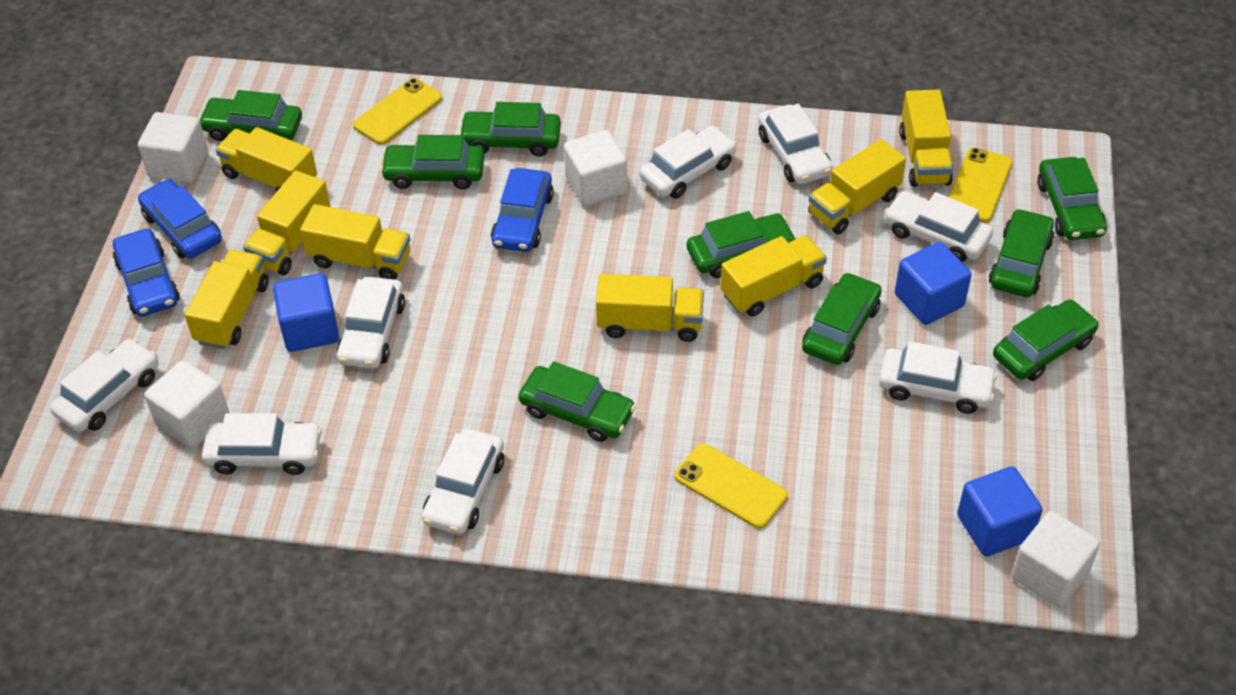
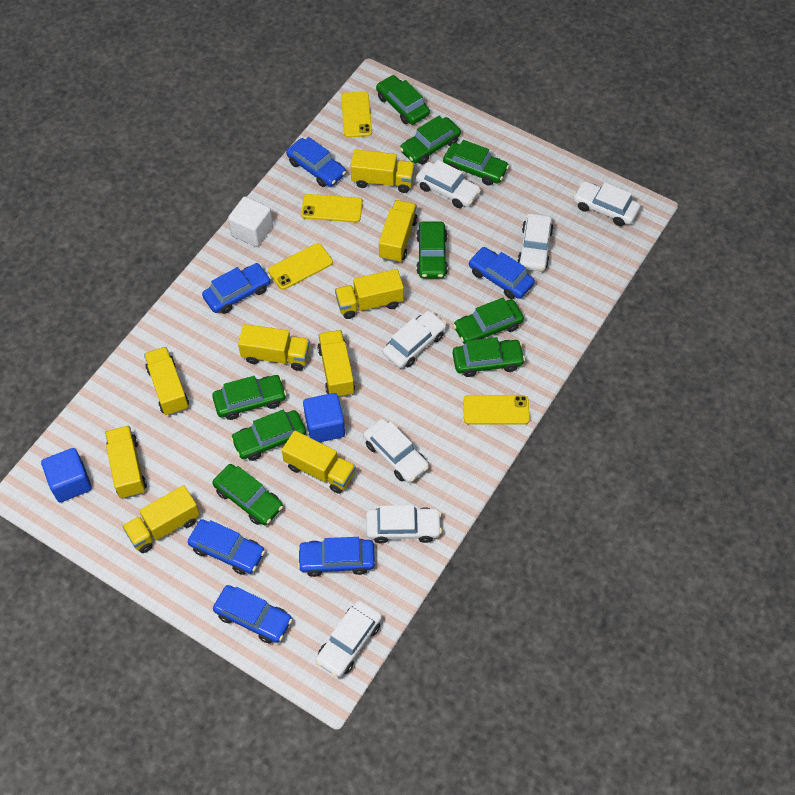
blue car: 3 -> 6
blue cube: 3 -> 2
white car: 8 -> 7
white cube: 4 -> 1
yellow phone: 3 -> 4
yellow truck: 8 -> 9

